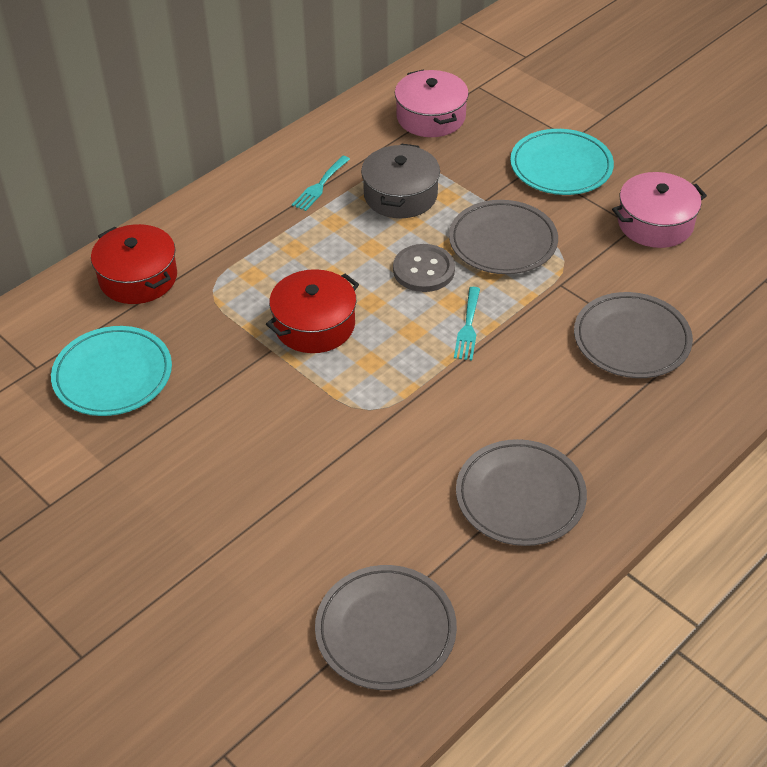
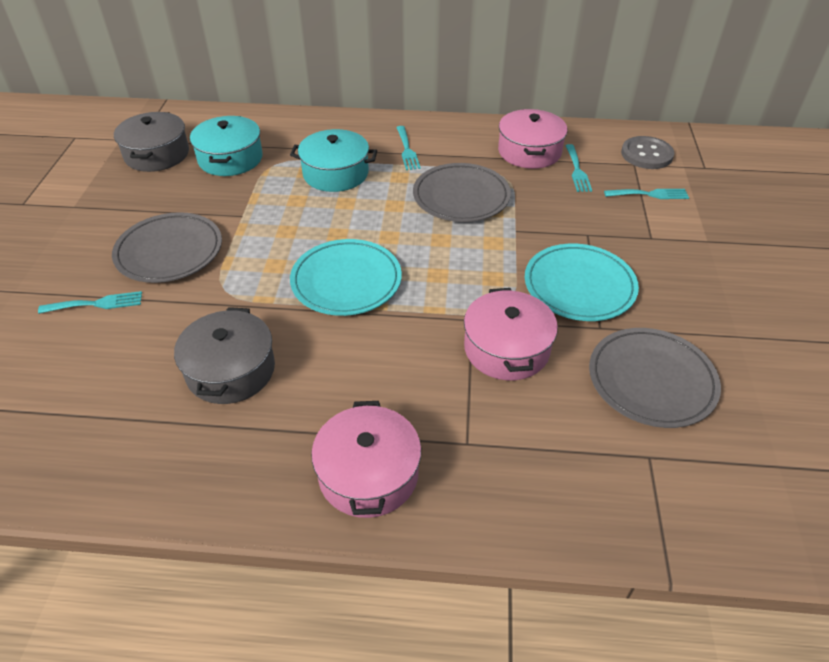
grey plate: 4 -> 3
grey pot: 1 -> 2
pink pot: 2 -> 3
red pot: 2 -> 0
turquoise fork: 2 -> 4
turquoise pot: 0 -> 2

